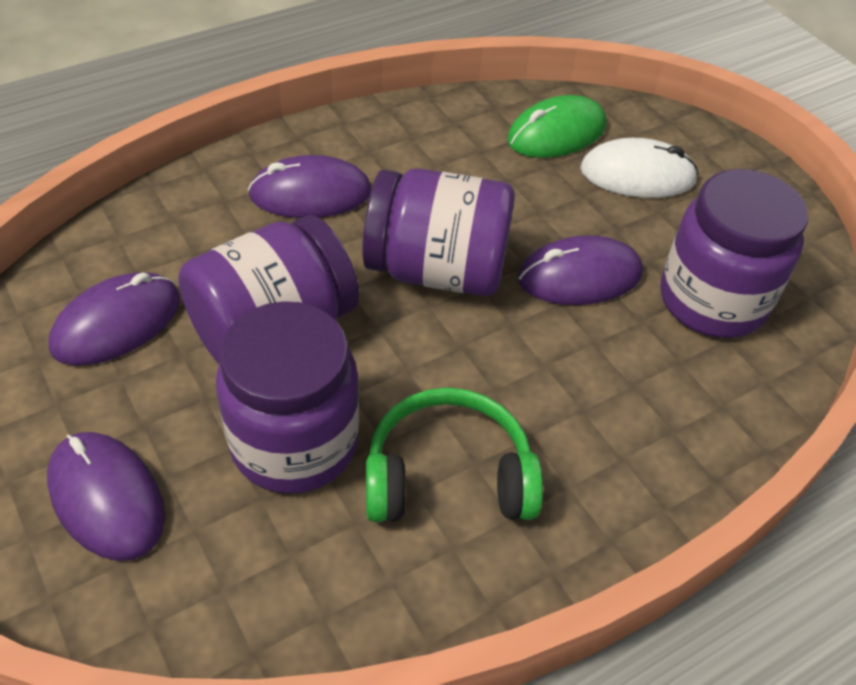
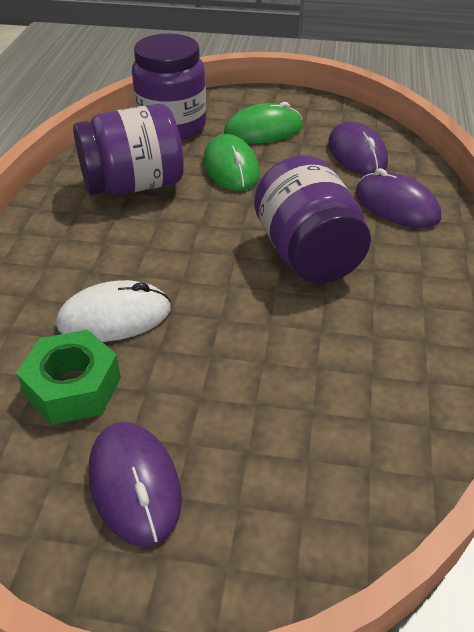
green headphones: 1 -> 0
green mouse: 1 -> 2
green nut: 0 -> 1
purple jar: 4 -> 3
purple mouse: 4 -> 3

